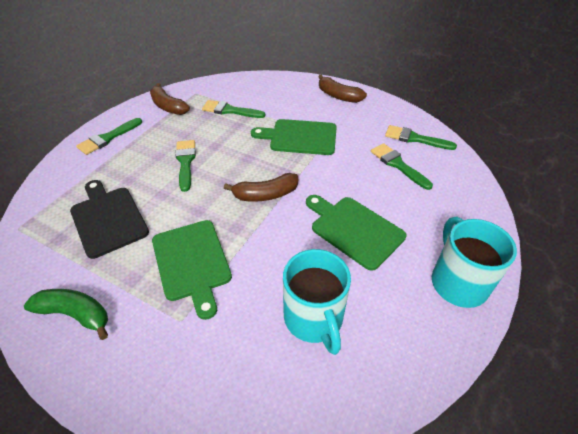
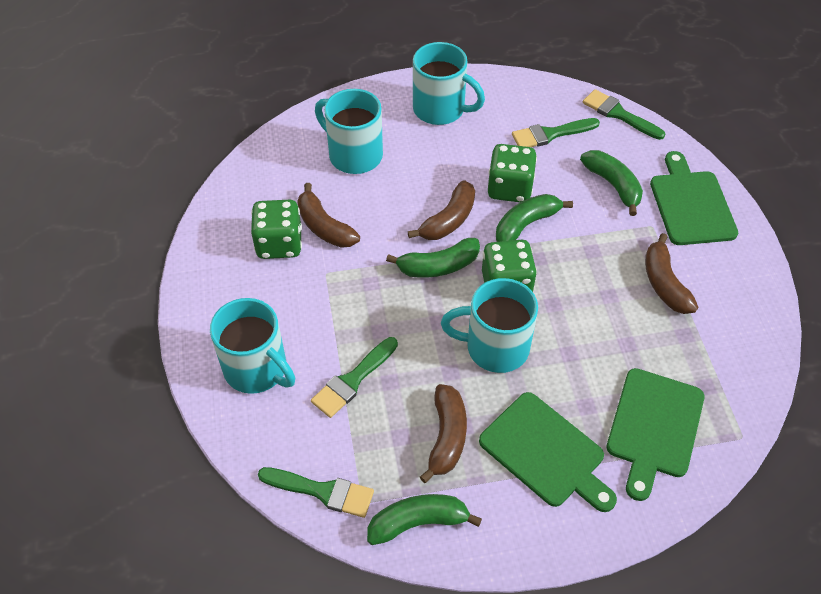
black cutting board: 1 -> 0
brown banana: 3 -> 4
green banana: 1 -> 4
green brush: 5 -> 4
green dice: 0 -> 3
turquoise mug: 2 -> 4

